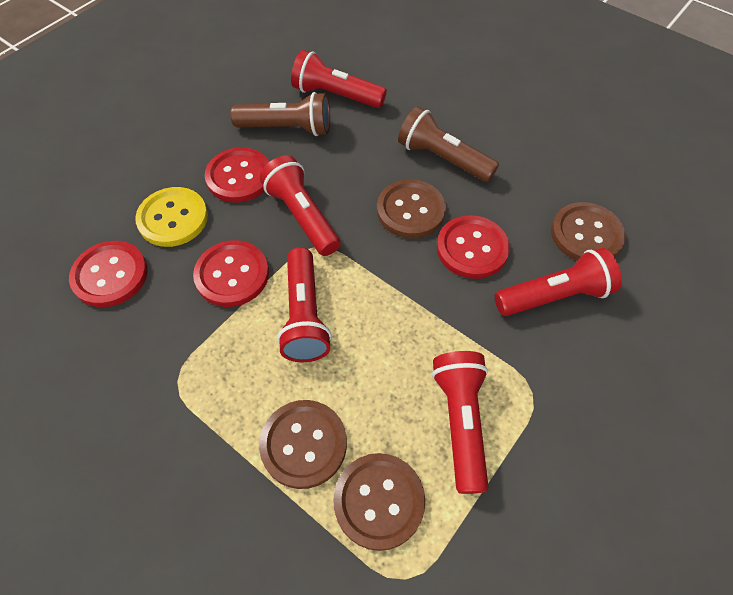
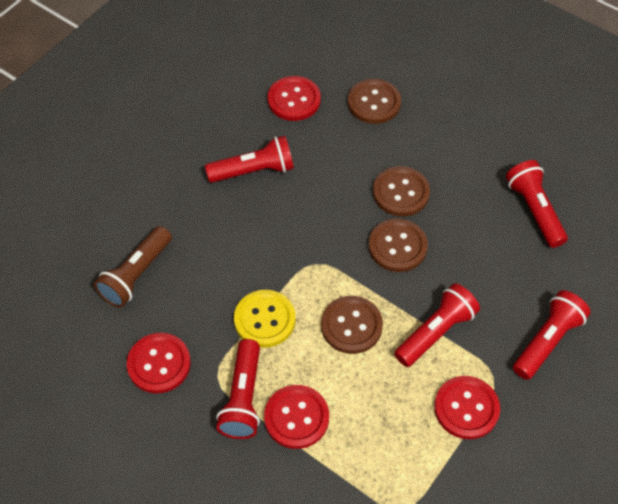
brown flashlight: 2 -> 1

